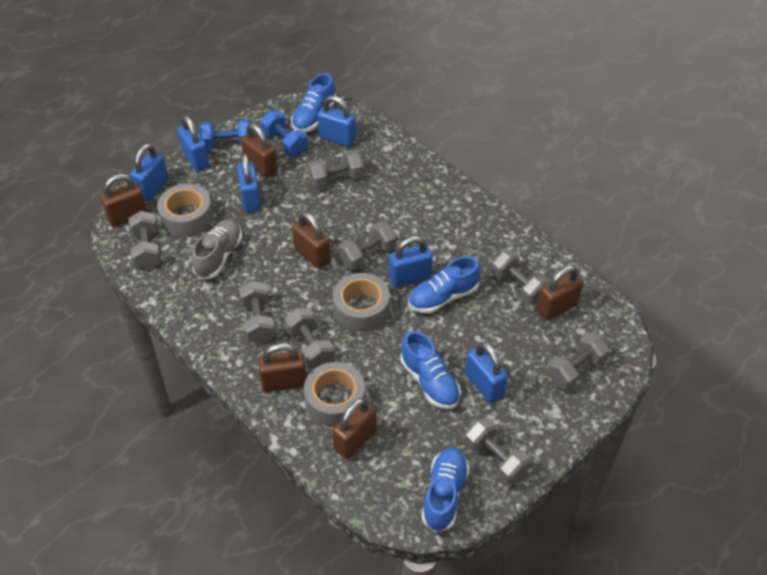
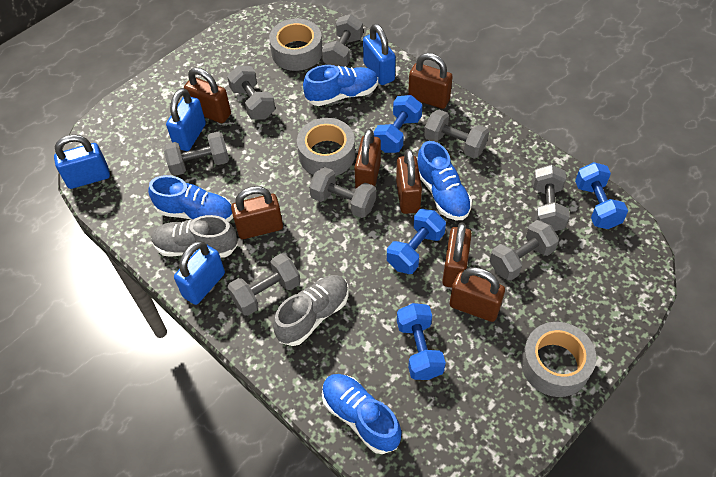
blue dumbbell: 2 -> 4
blue padlock: 6 -> 4
brown padlock: 6 -> 7
grey shoe: 1 -> 2

